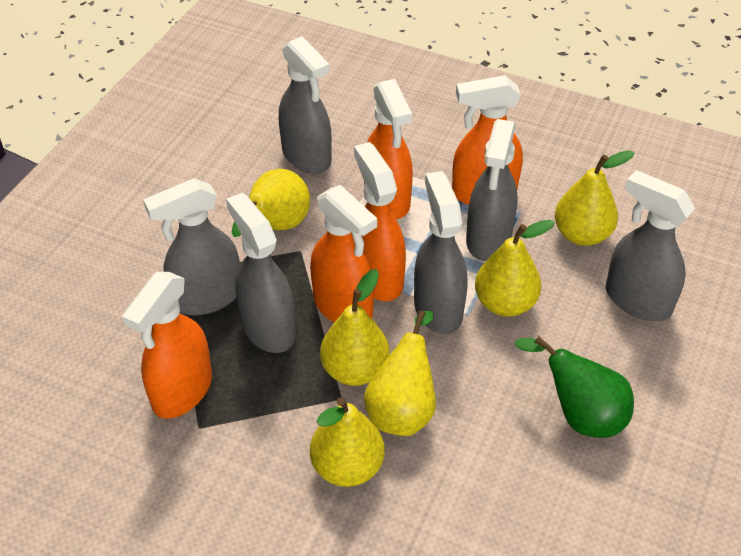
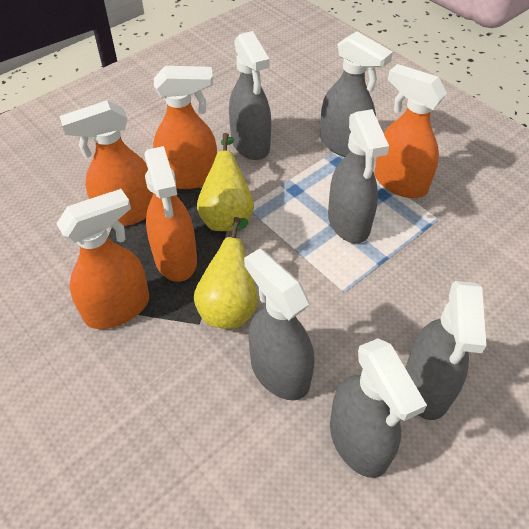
green pear: 1 -> 0
yellow pear: 6 -> 2

